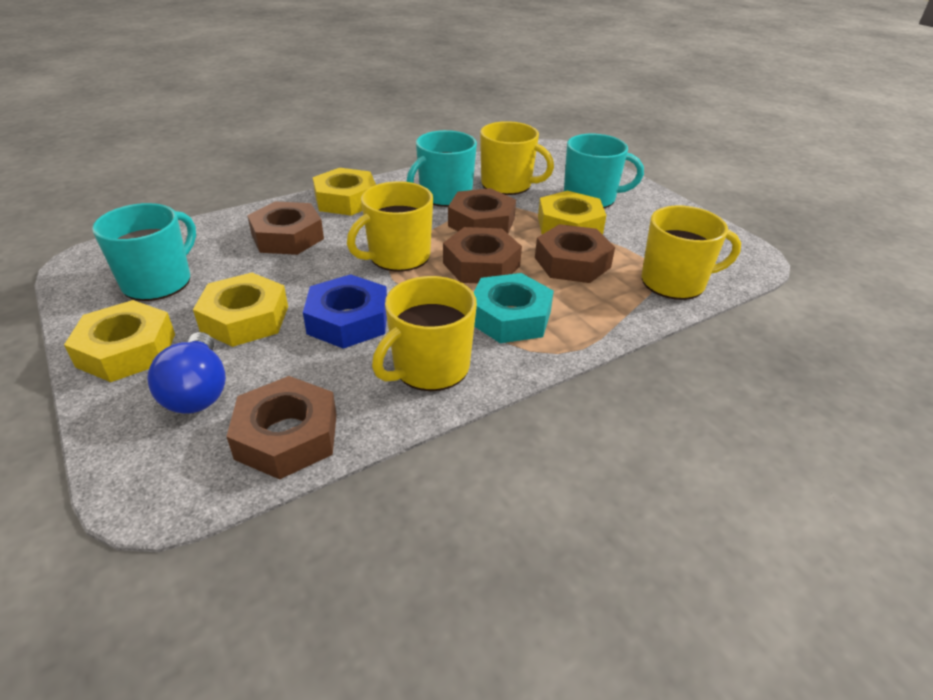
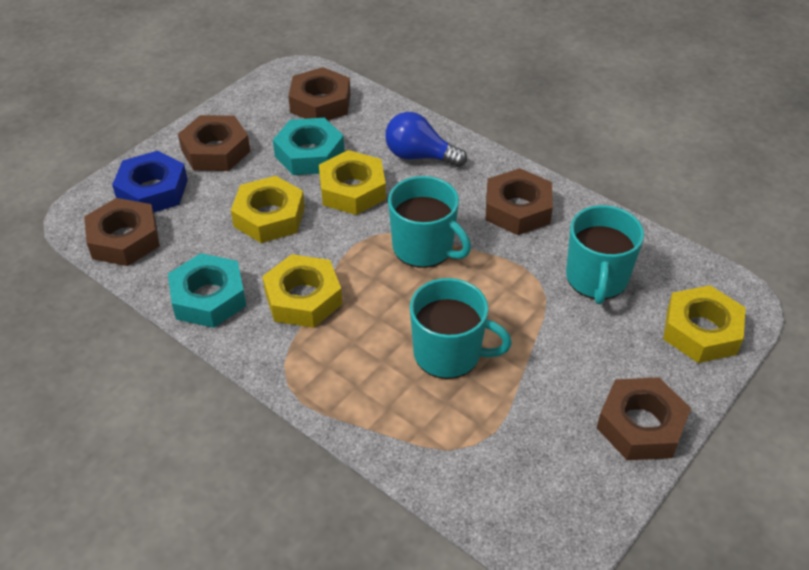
turquoise nut: 1 -> 2
yellow mug: 4 -> 0

